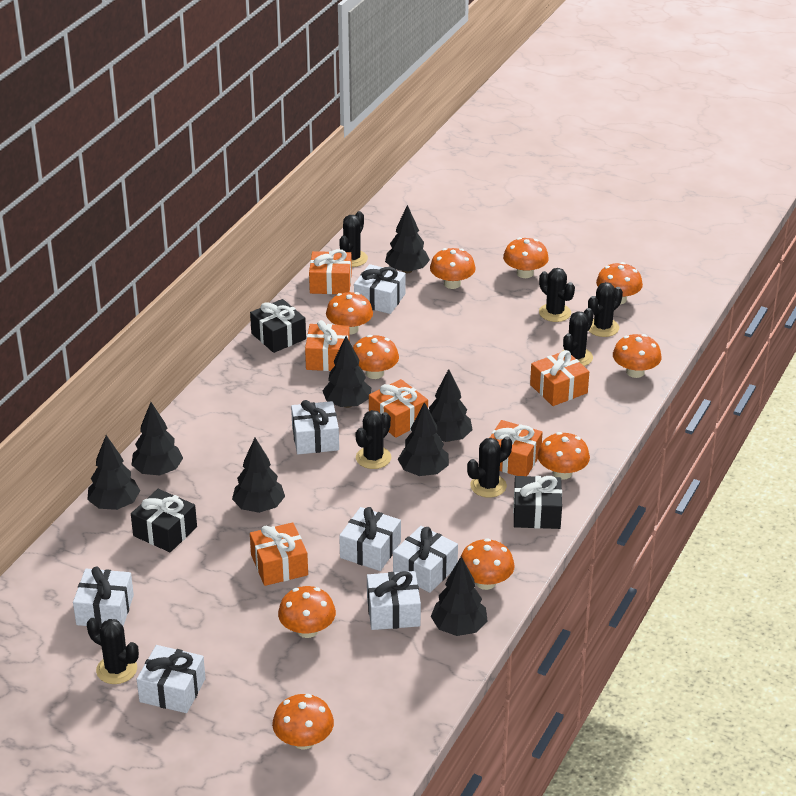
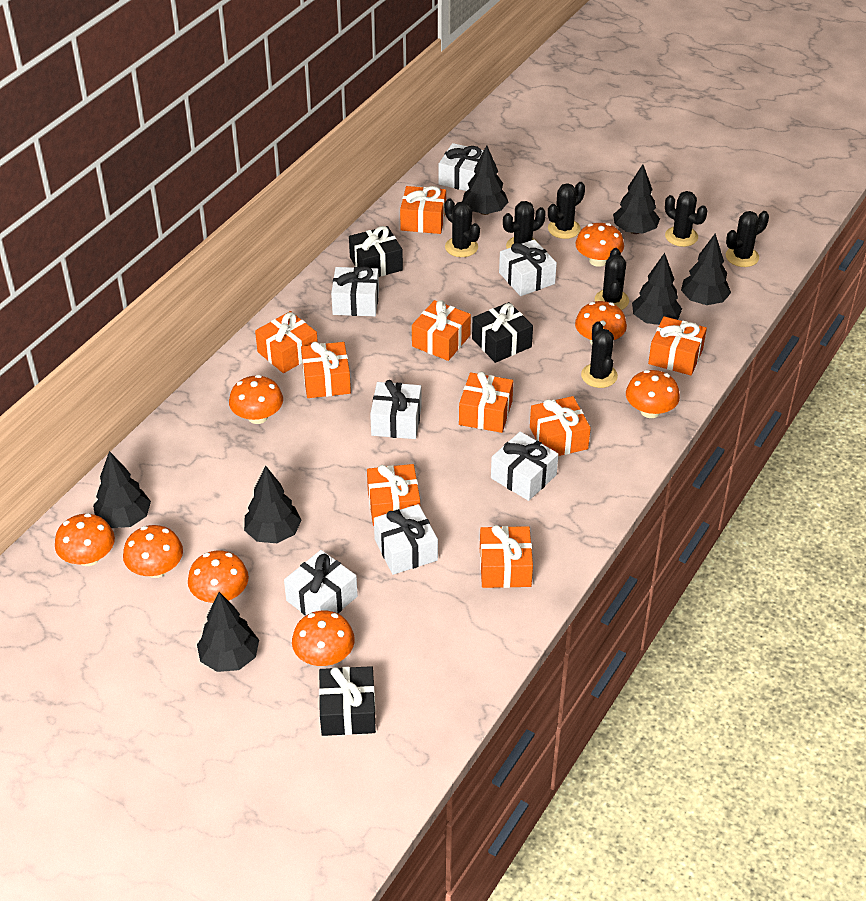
black tree: 8 -> 7
orange gift: 6 -> 9
orange mushroom: 10 -> 8

